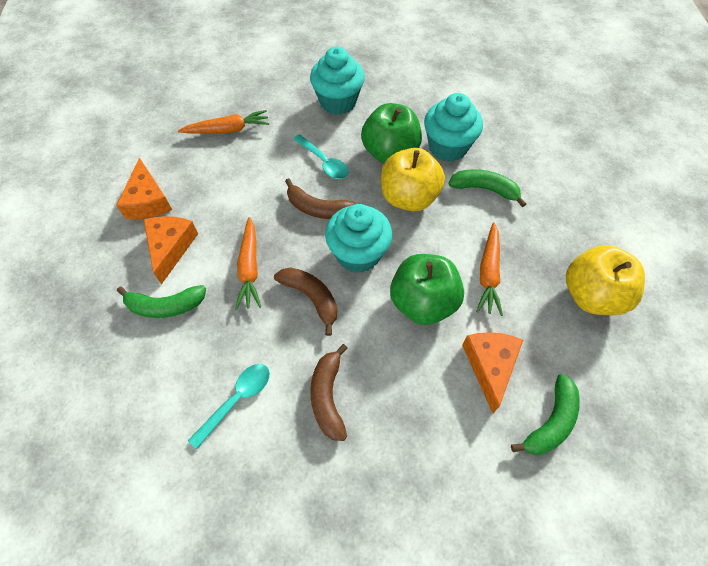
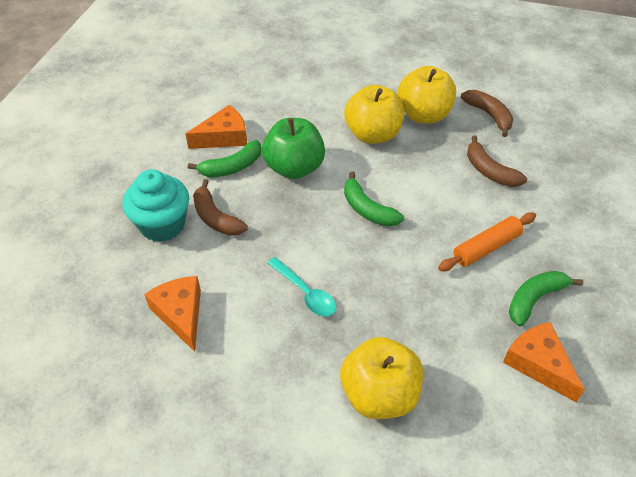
green apple: 2 -> 1
orange carrot: 3 -> 0
orange rolling pin: 0 -> 1
turquoise cupcake: 3 -> 1
turquoise spoon: 2 -> 1
yellow apple: 2 -> 3

